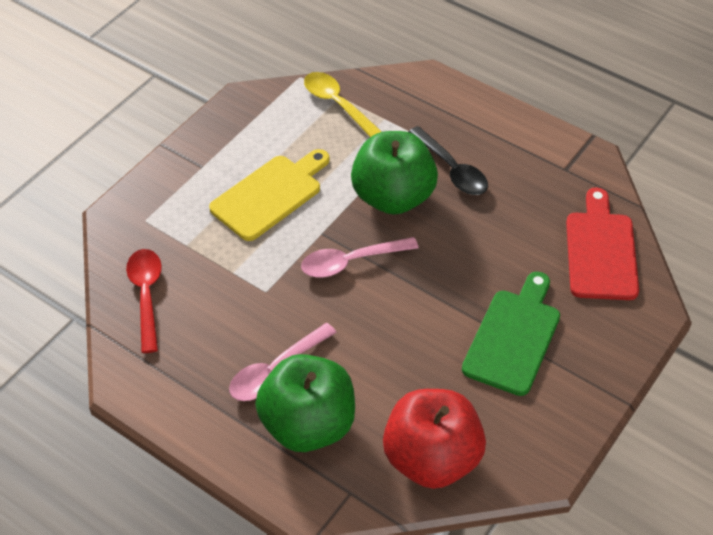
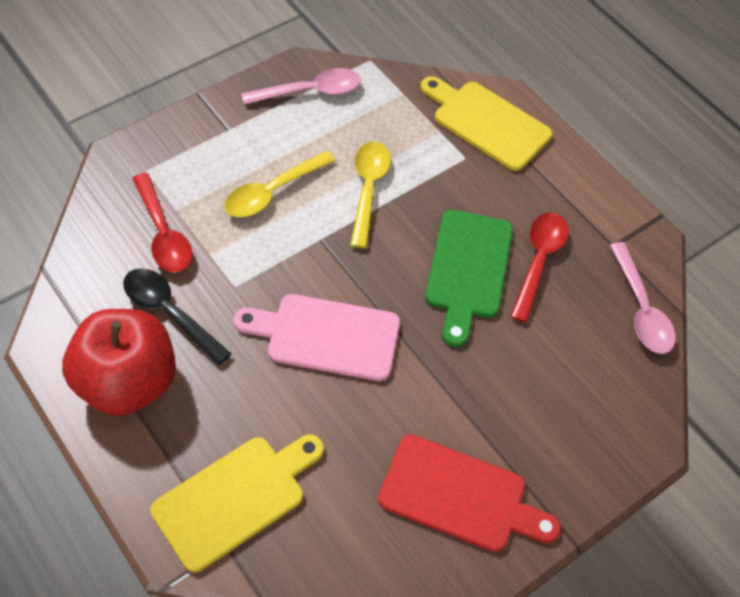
green apple: 2 -> 0
pink cutting board: 0 -> 1
red spoon: 1 -> 2
yellow cutting board: 1 -> 2
yellow spoon: 1 -> 2

